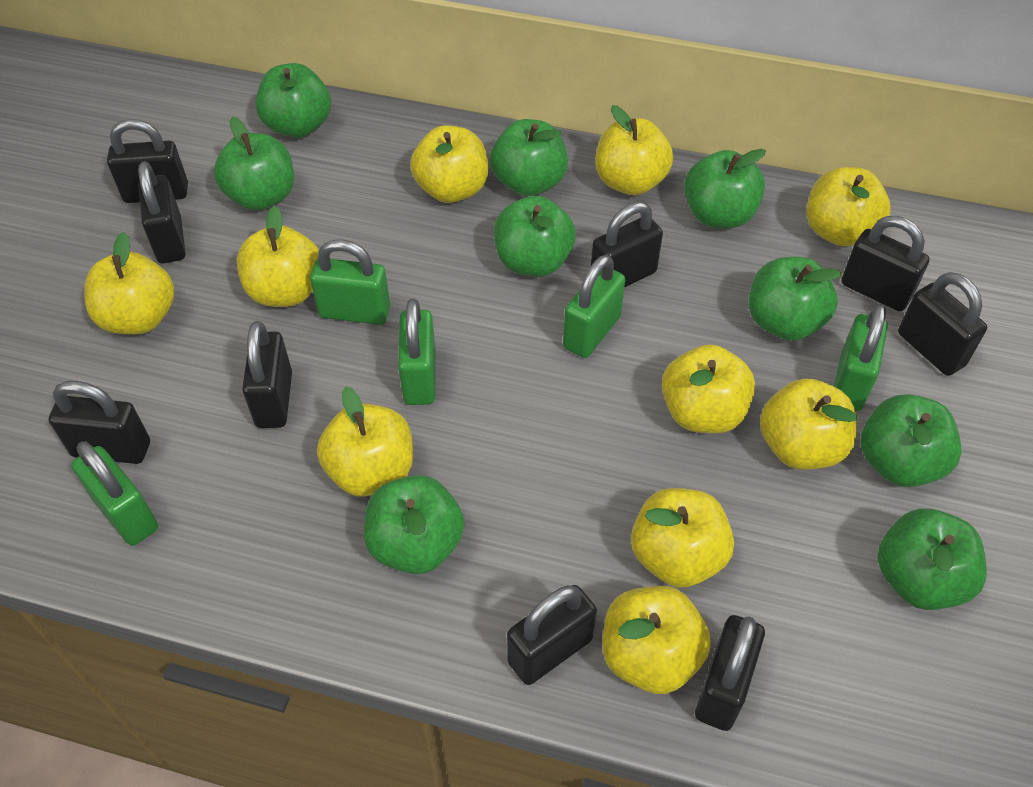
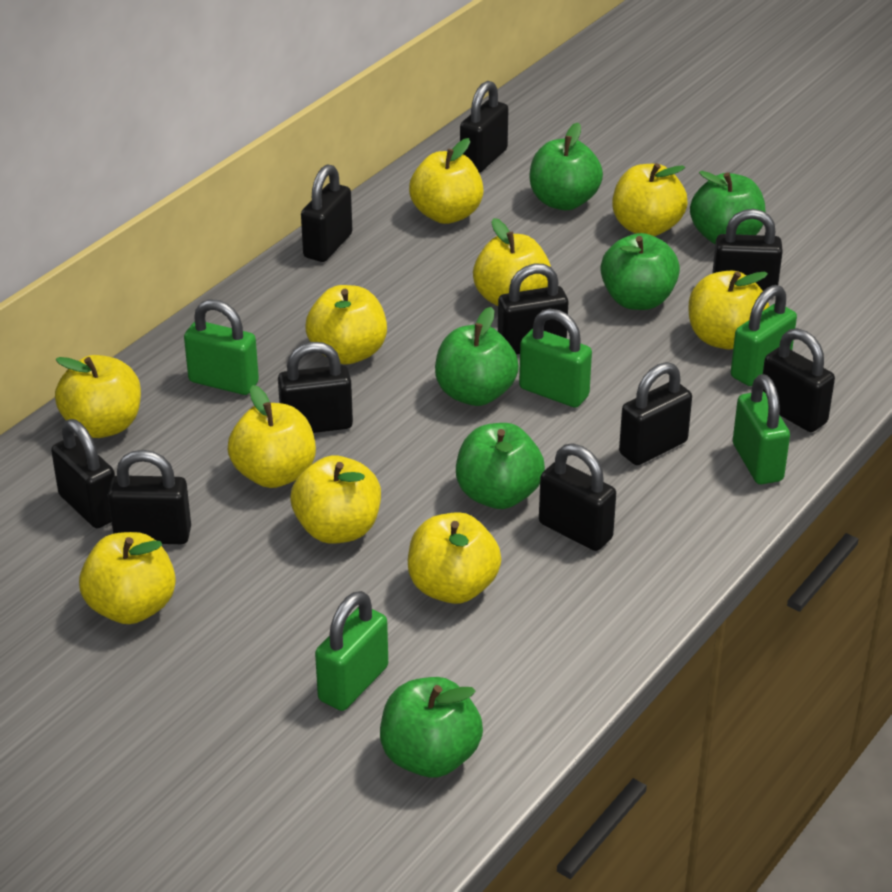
black padlock: 9 -> 10
green apple: 9 -> 6

